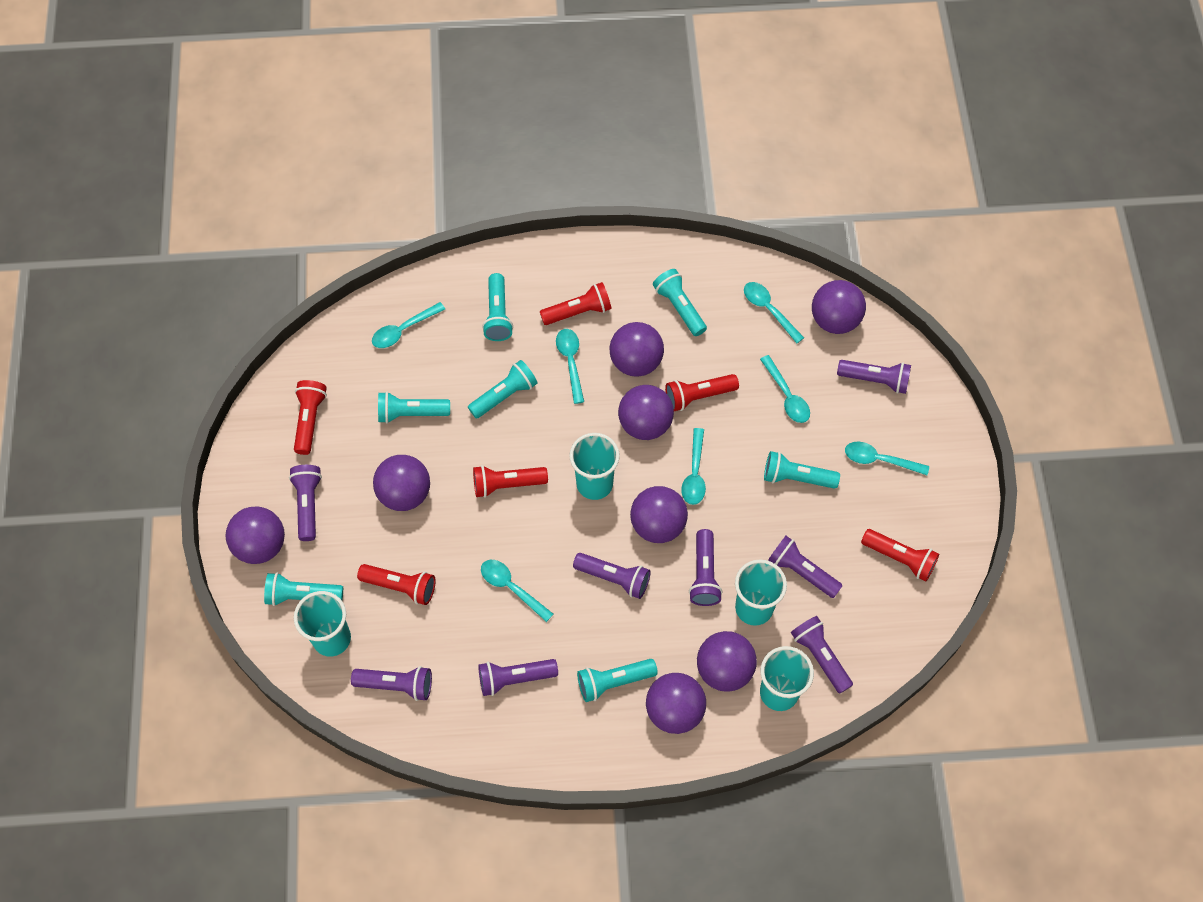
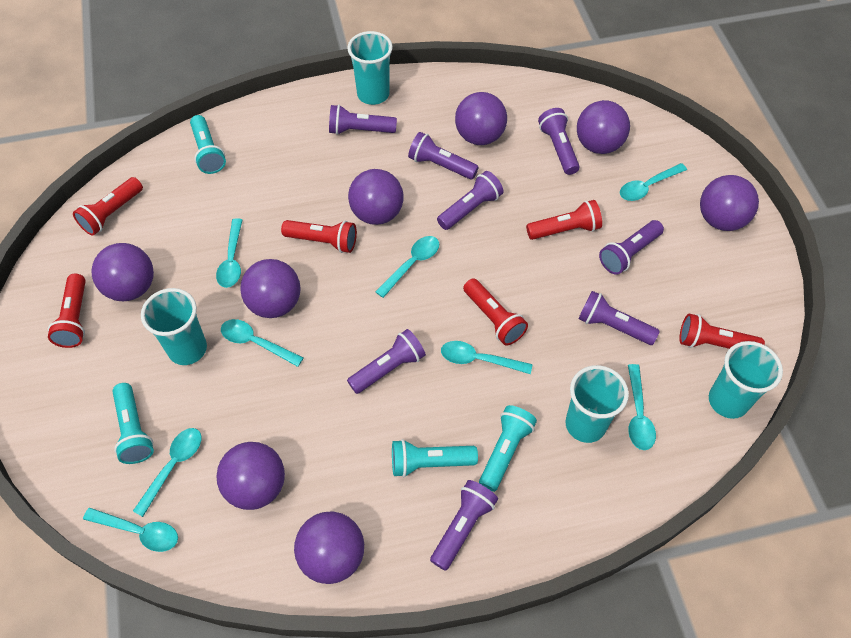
turquoise flashlight: 7 -> 4
turquoise spoon: 7 -> 8

